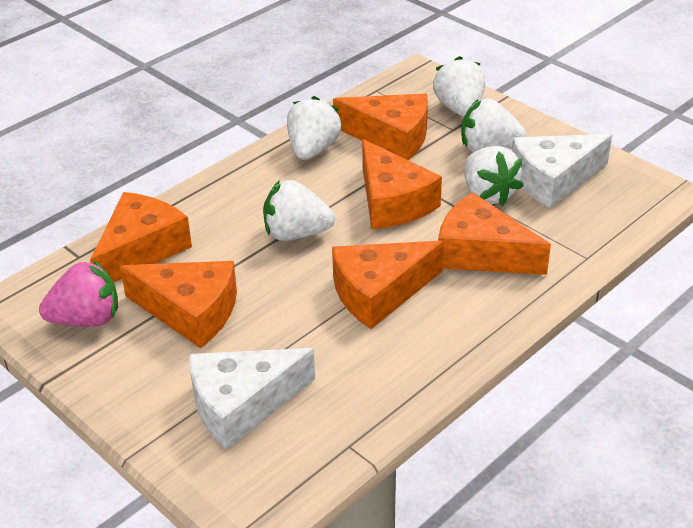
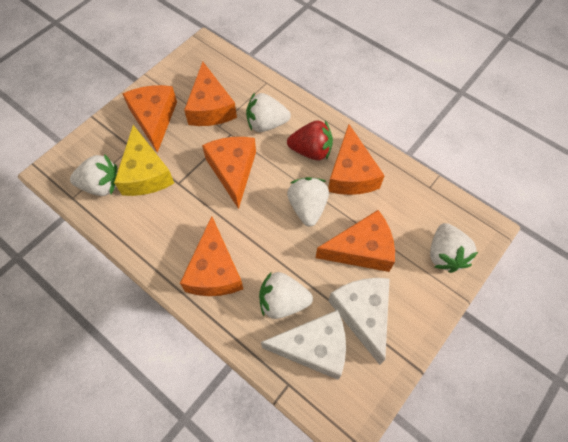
pink strawberry: 1 -> 0
red strawberry: 0 -> 1
yellow cheese: 0 -> 1

